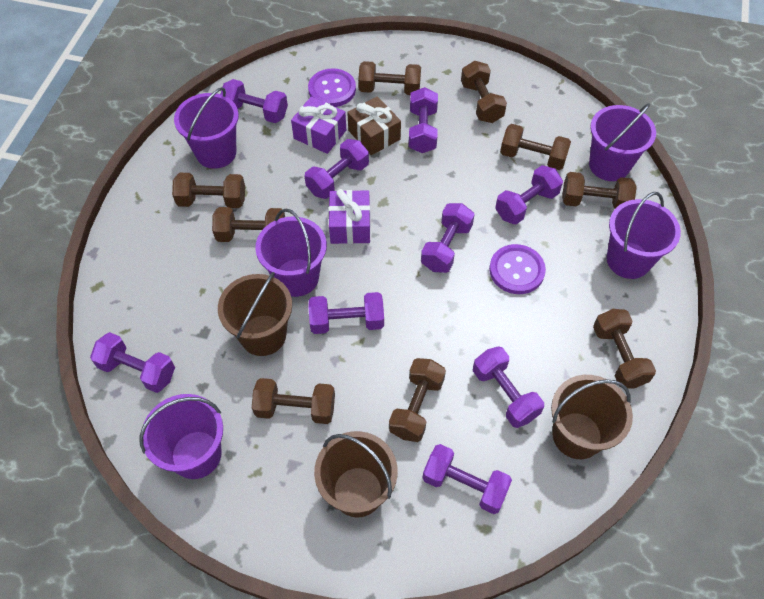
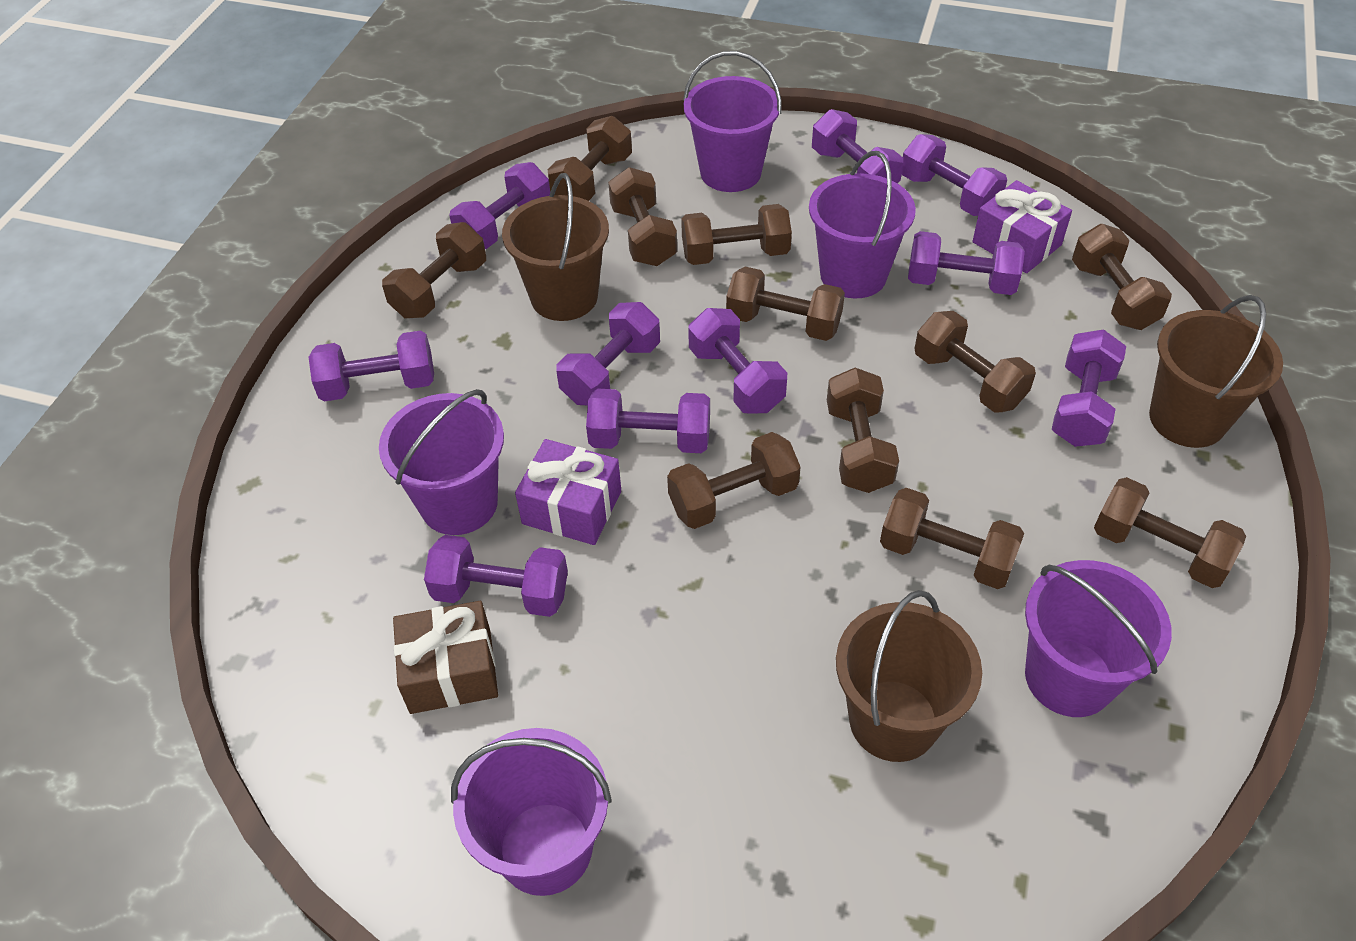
brown dumbbell: 9 -> 11
purple button: 2 -> 0
purple dumbbell: 9 -> 10

